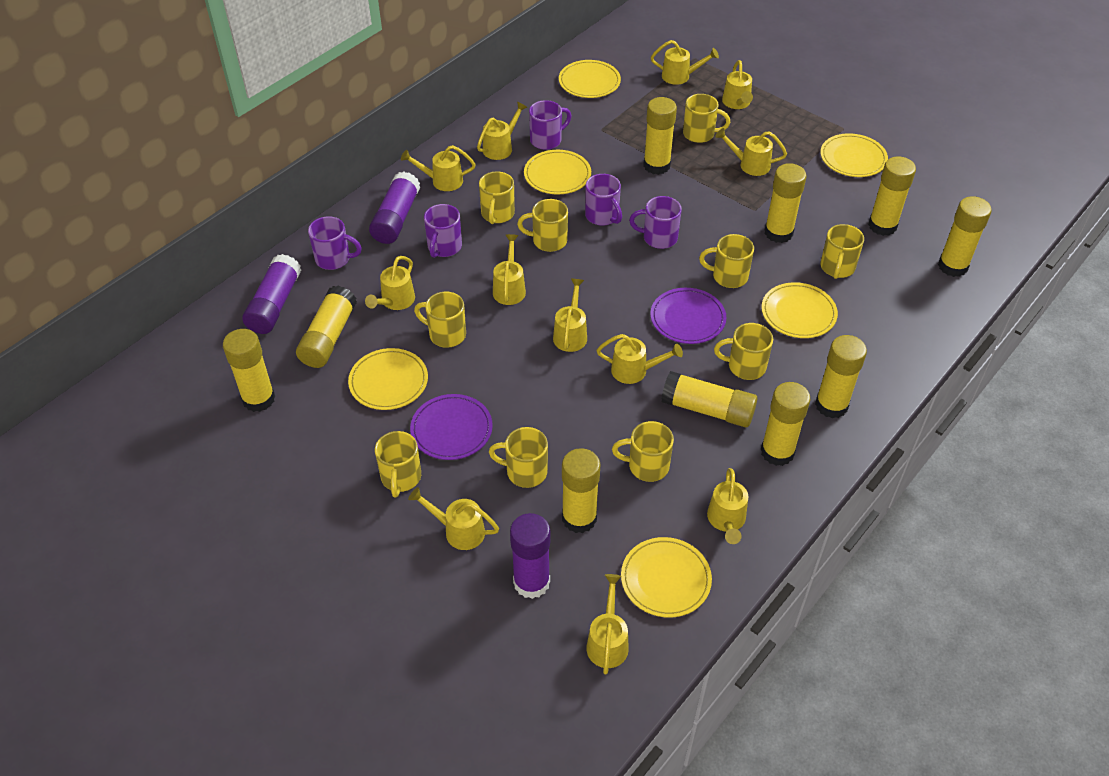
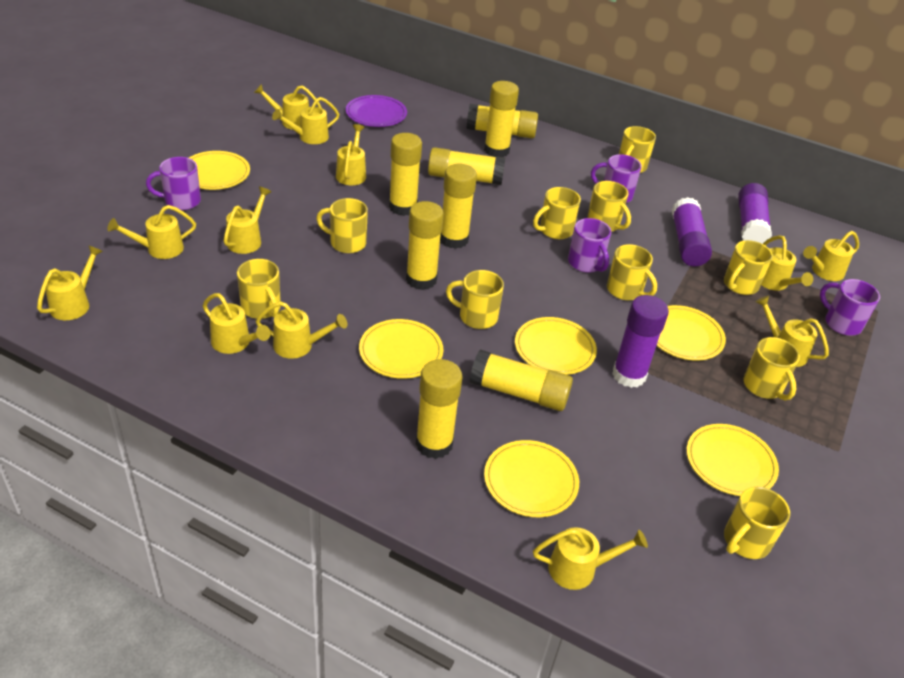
purple mug: 5 -> 4
purple plate: 2 -> 1
yellow glue stick: 10 -> 8

